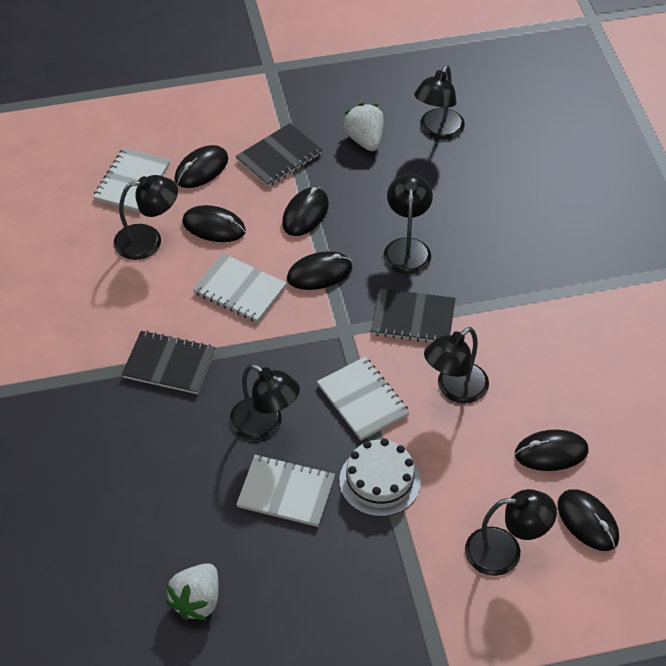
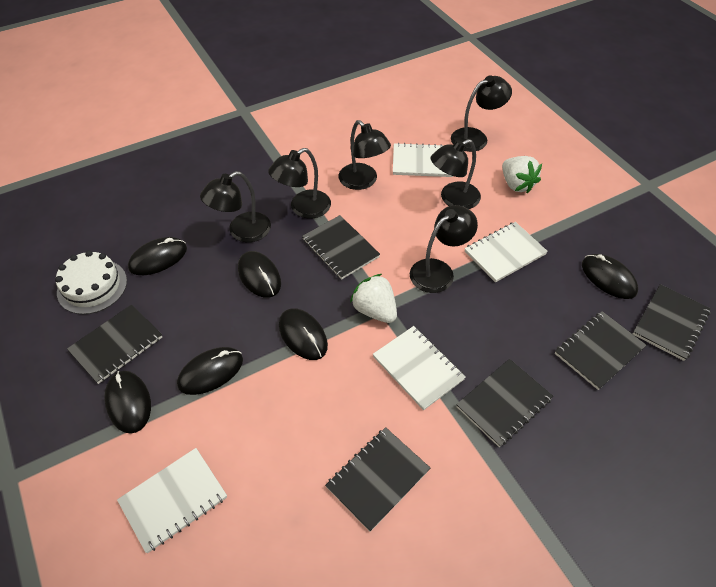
black notebook: 3 -> 6

